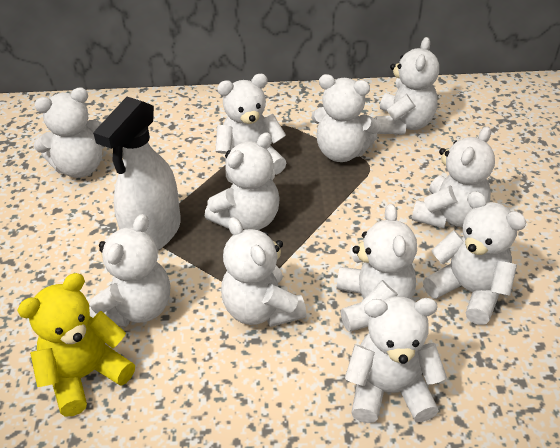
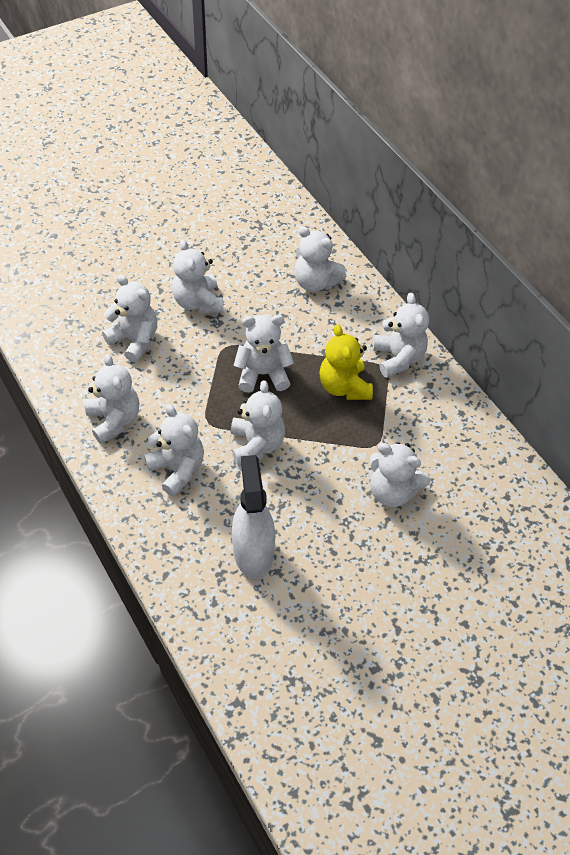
white teddy bear: 11 -> 9

